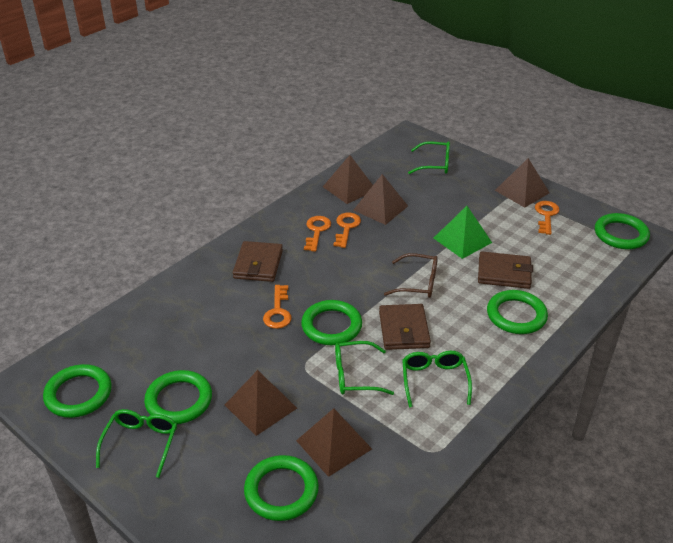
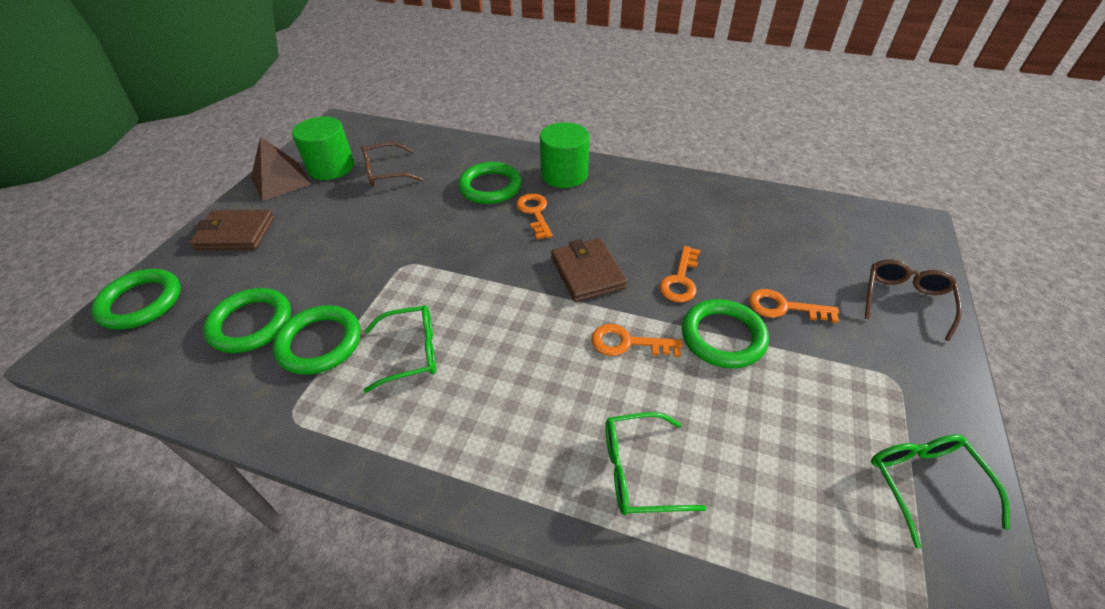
brown glasses: 1 -> 2
brown pyramid: 5 -> 1
brown wallet: 3 -> 2
green cylinder: 0 -> 2
green glasses: 4 -> 3
green pyramid: 1 -> 0
green ring: 6 -> 5

